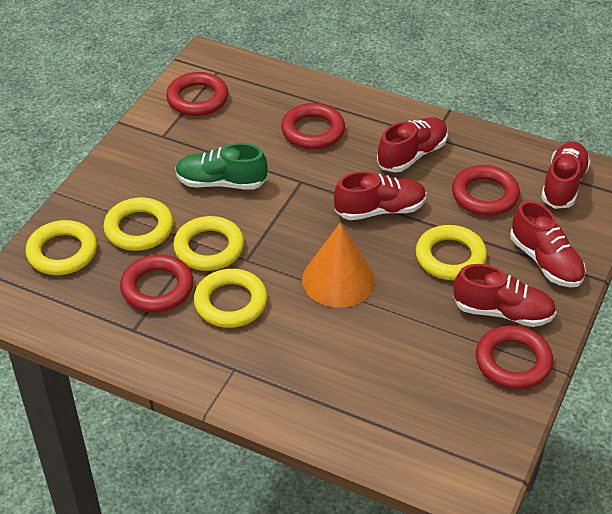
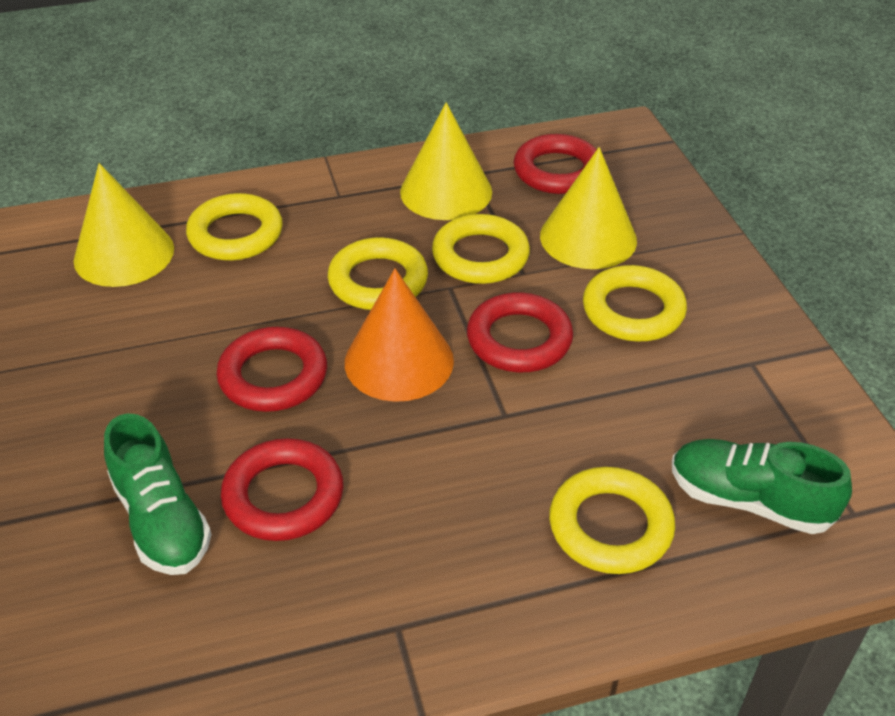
green shoe: 1 -> 2
red ring: 5 -> 4
red shoe: 5 -> 0
yellow cone: 0 -> 3

